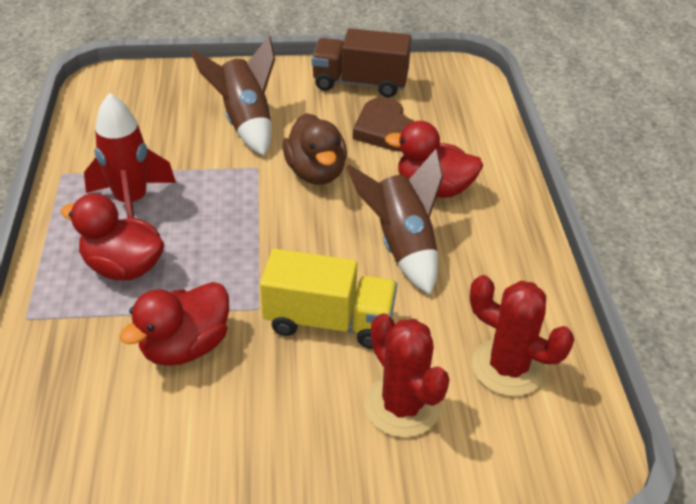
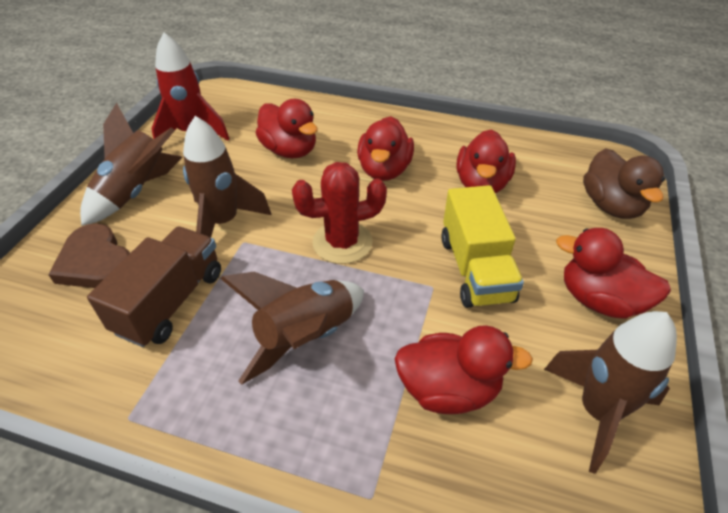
brown rocket: 2 -> 4
red cactus: 2 -> 1
red duck: 3 -> 5

